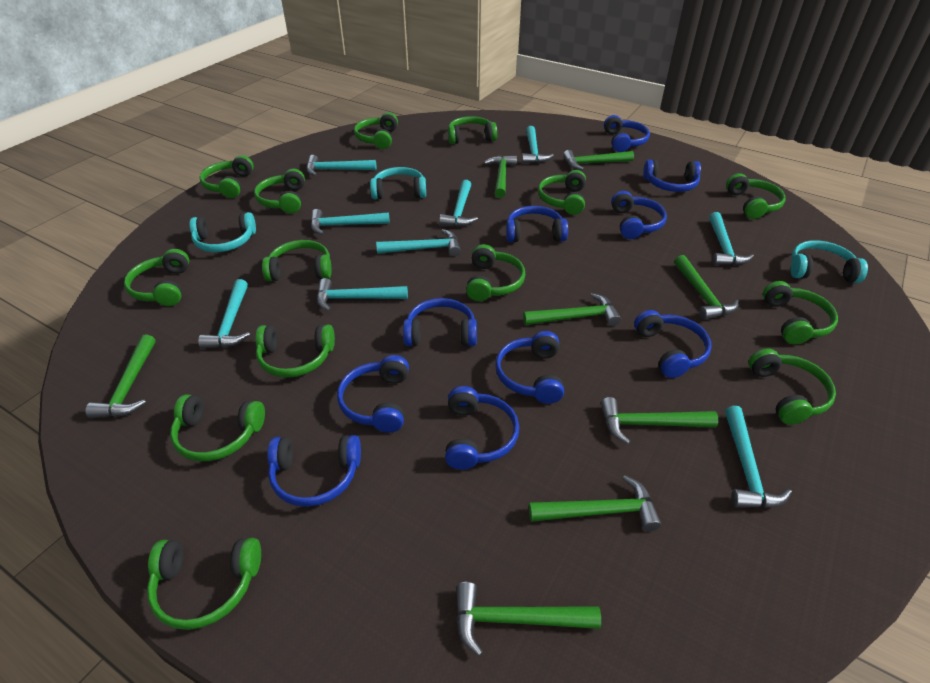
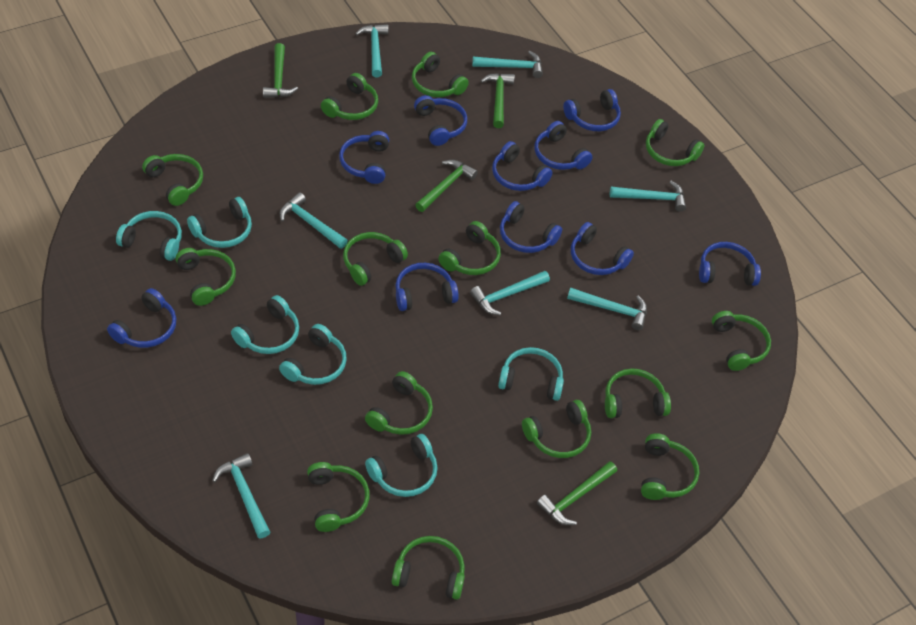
green hammer: 8 -> 4
turquoise hammer: 9 -> 7
turquoise headphones: 3 -> 6

